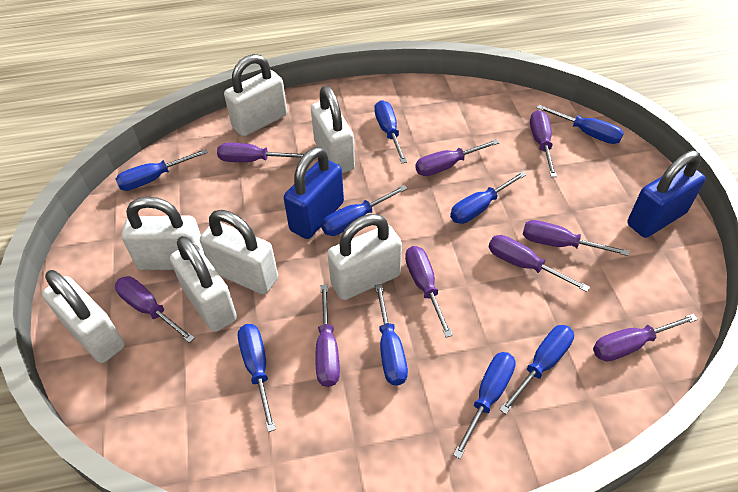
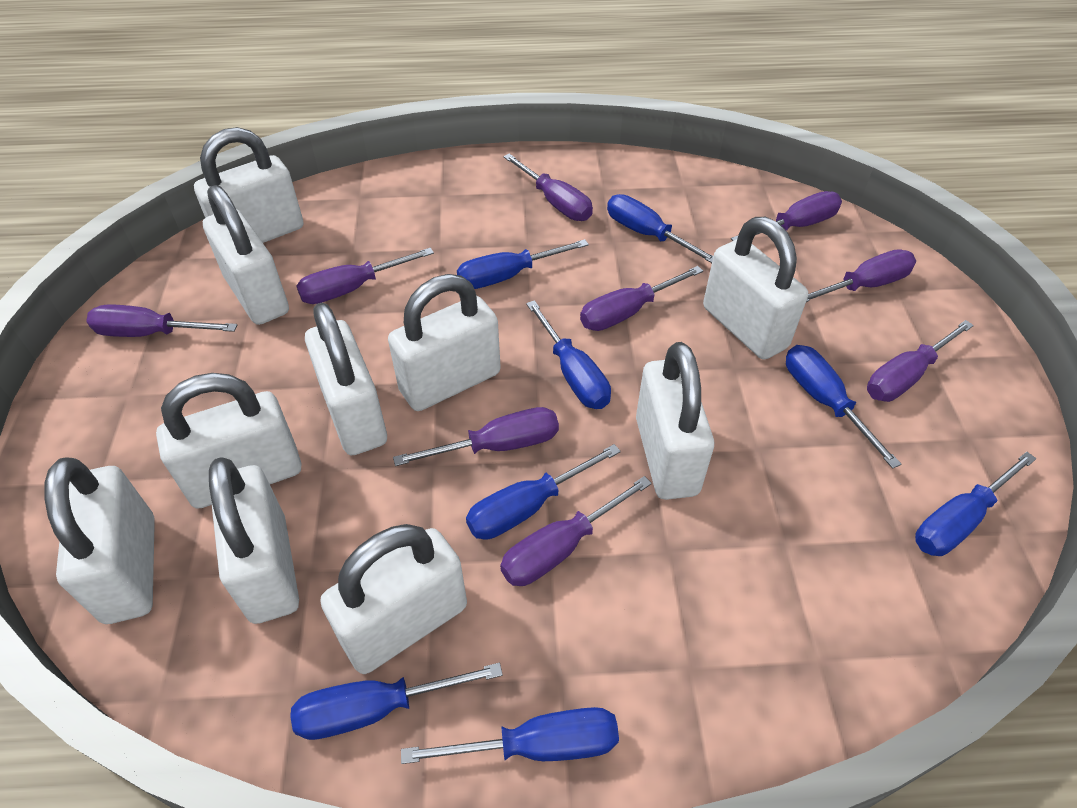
blue padlock: 2 -> 0
blue screwdriver: 9 -> 8
white padlock: 7 -> 10

